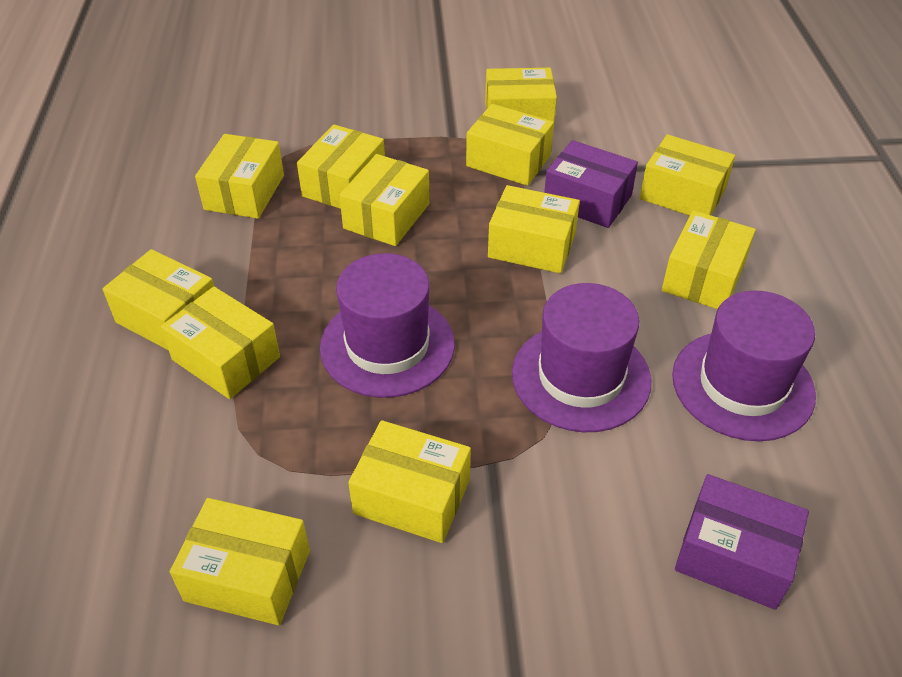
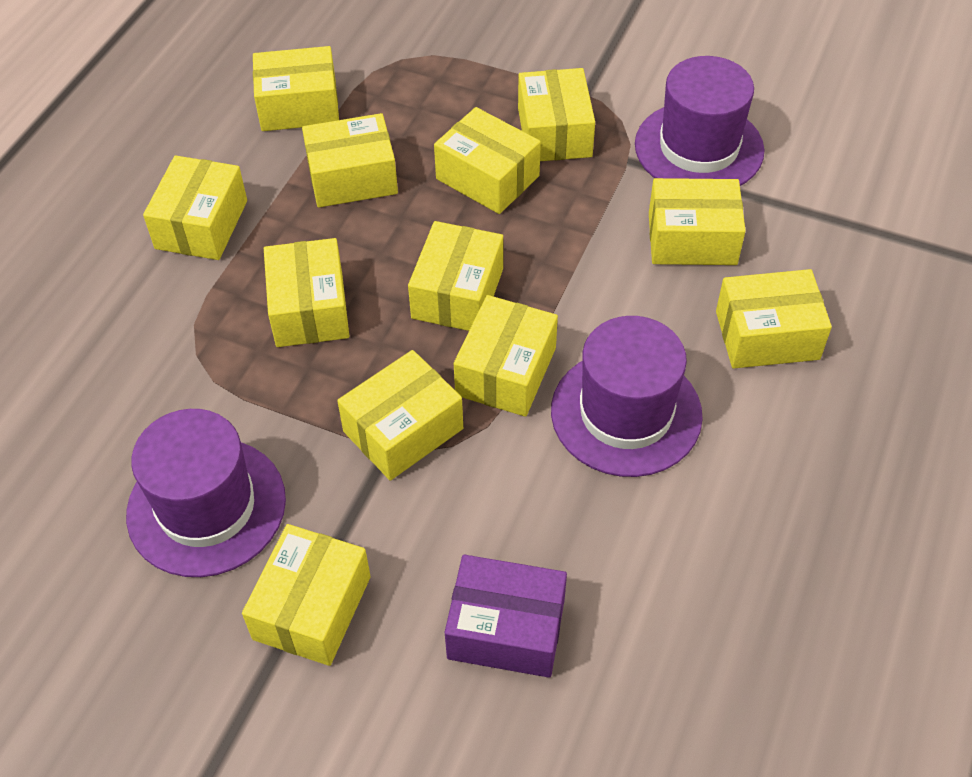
purple box: 2 -> 1

